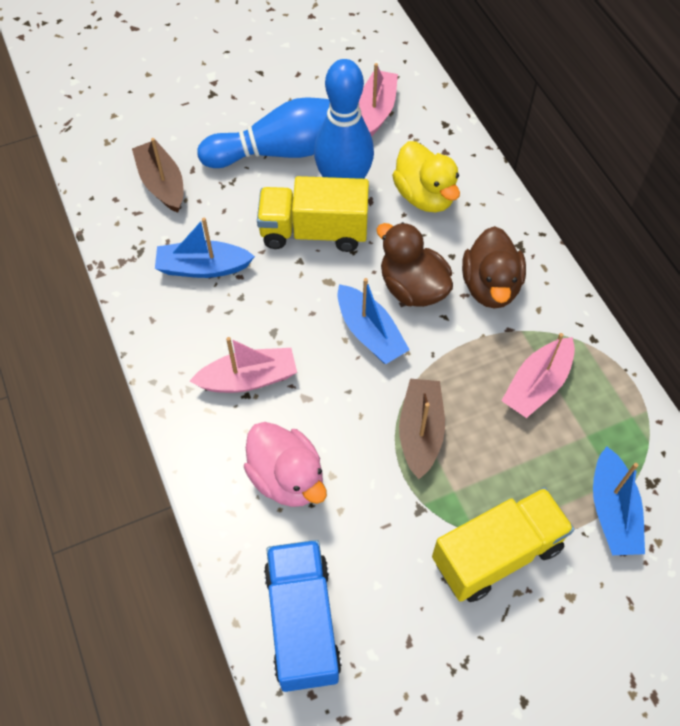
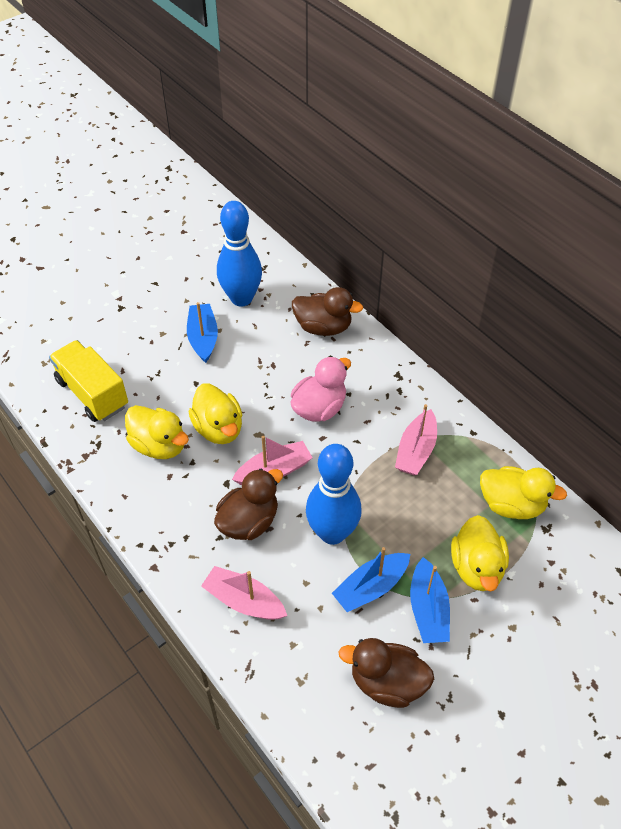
blue truck: 1 -> 0
brown boat: 2 -> 0
brown duck: 2 -> 3
yellow duck: 1 -> 4
yellow truck: 2 -> 1

